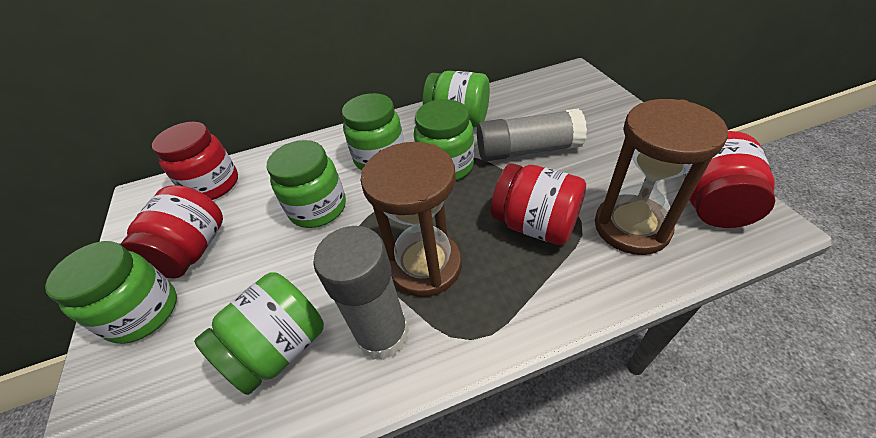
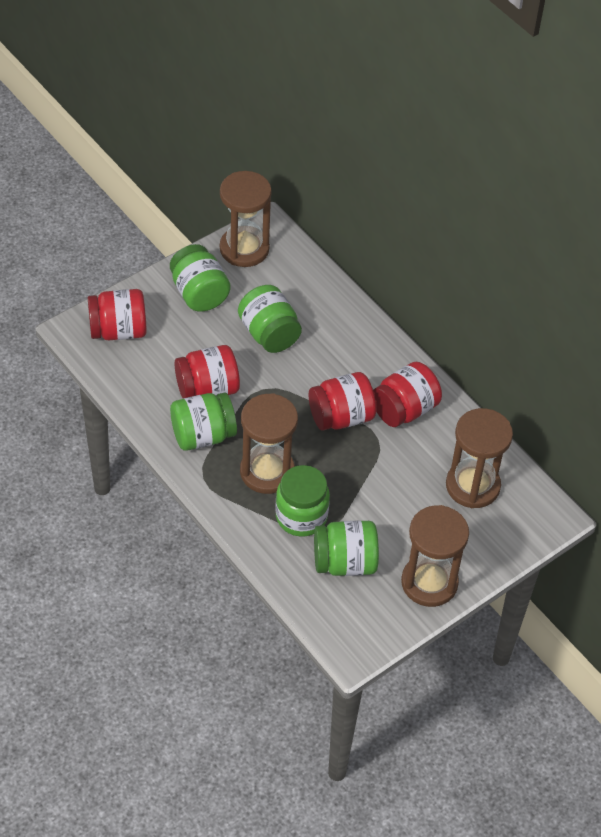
brown hourglass: 2 -> 4
green jar: 6 -> 5
grey glue stick: 2 -> 0

